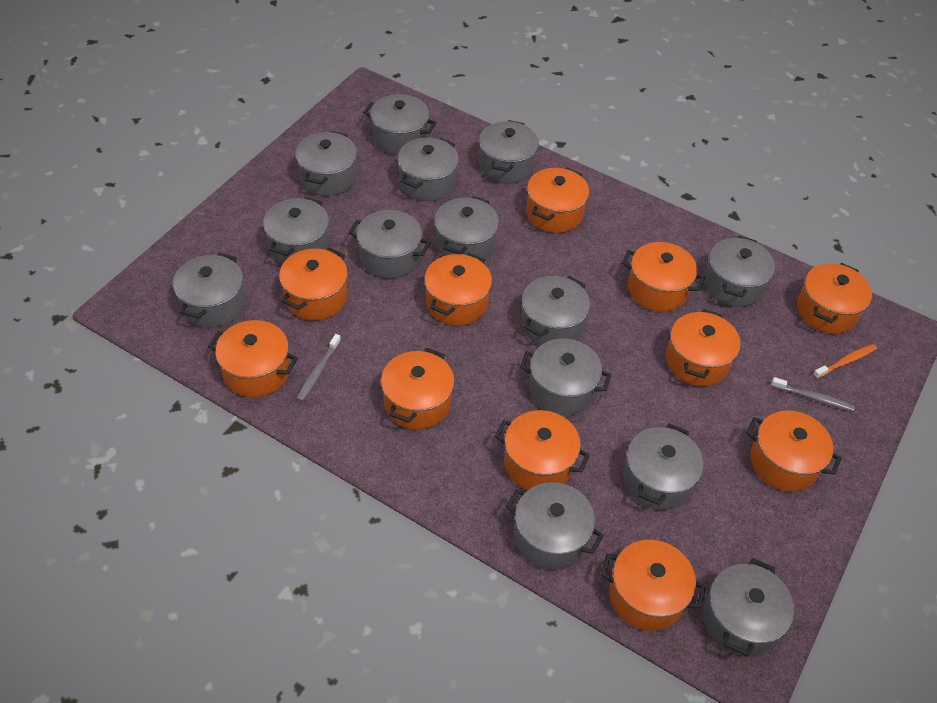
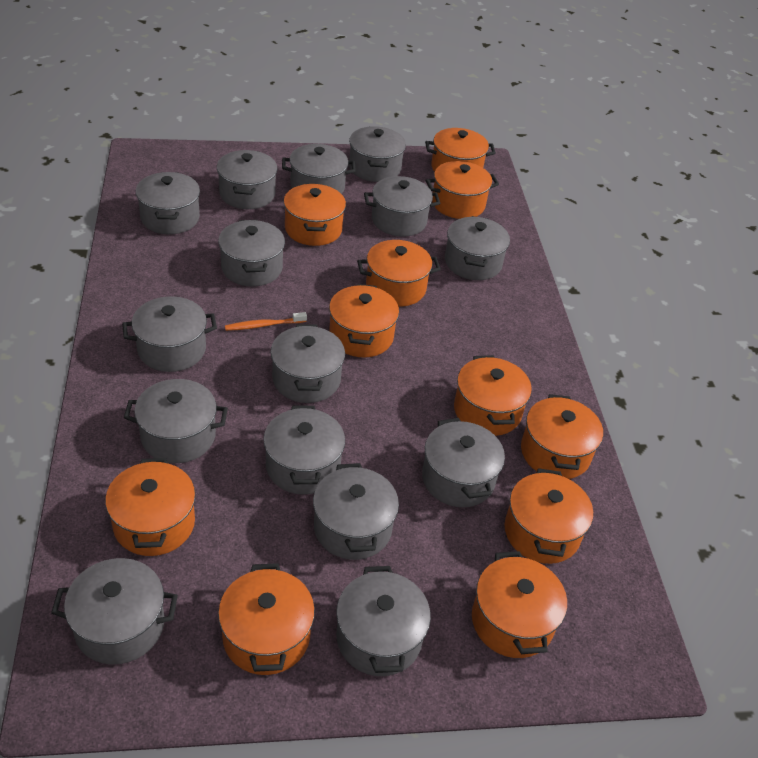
grey pot: 14 -> 15
grey toothbrush: 2 -> 0

